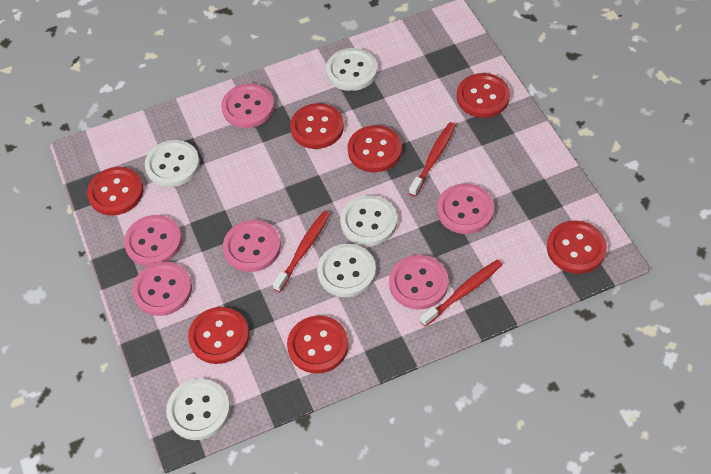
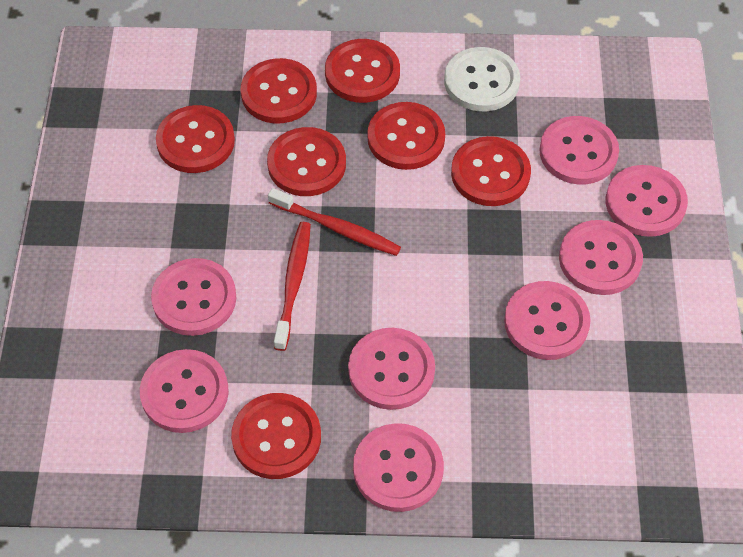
pink button: 6 -> 8
red toothbrush: 3 -> 2
white button: 5 -> 1

